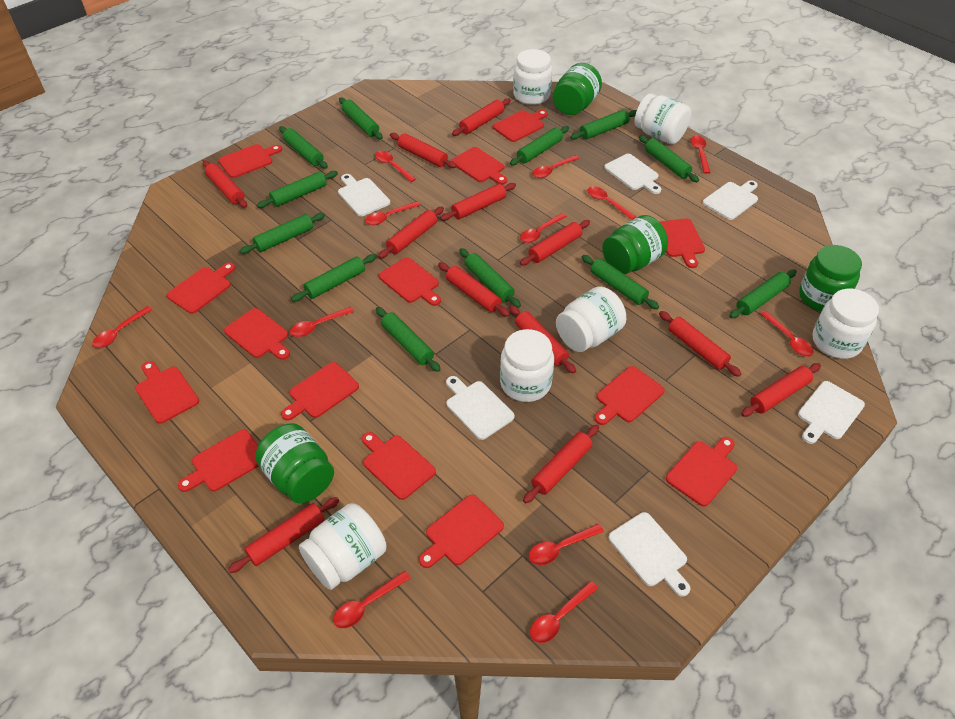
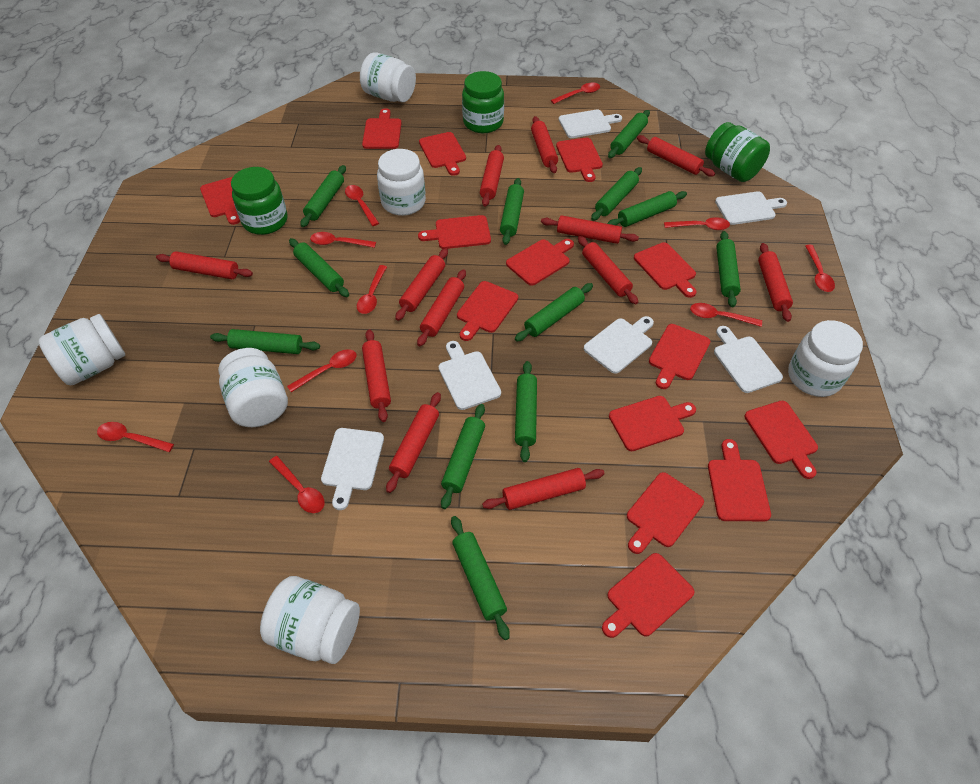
green jar: 4 -> 3
red spoon: 12 -> 10

